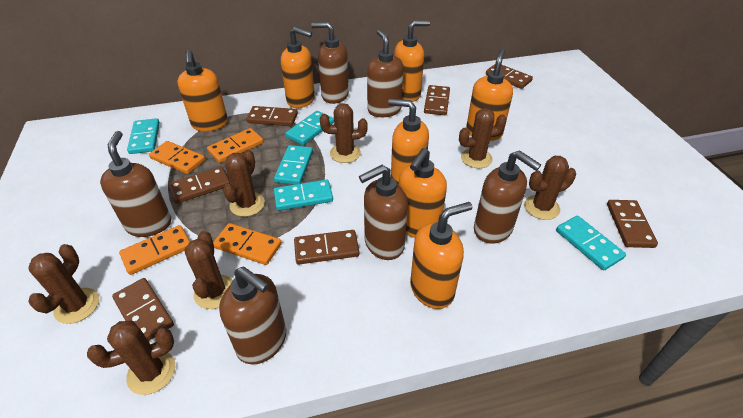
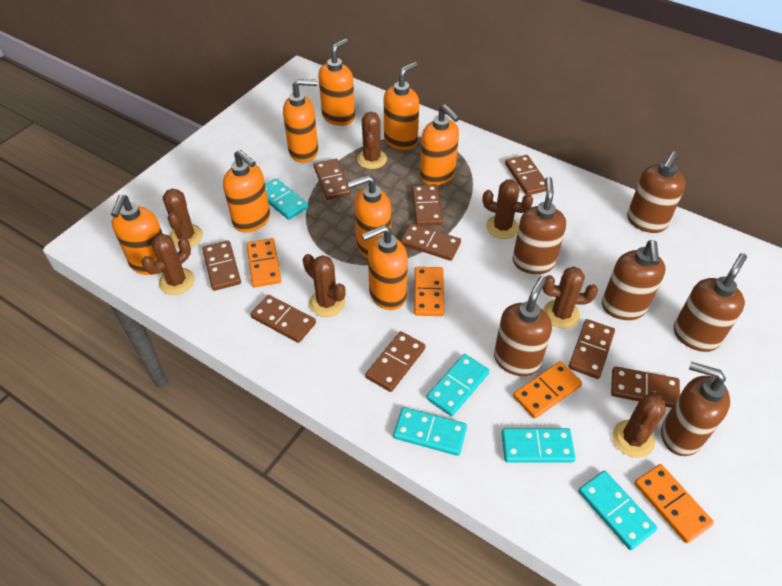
brown domino: 7 -> 9
orange soap dispenser: 7 -> 8

